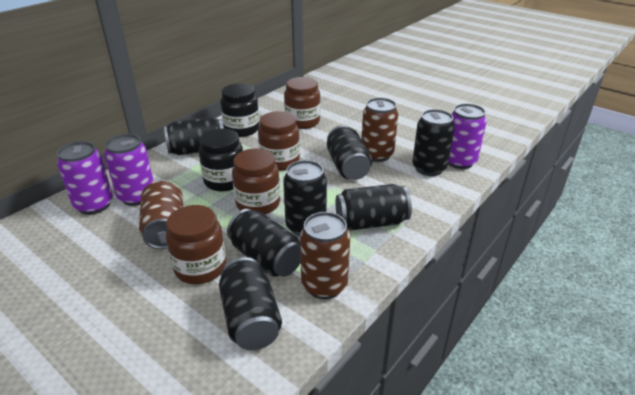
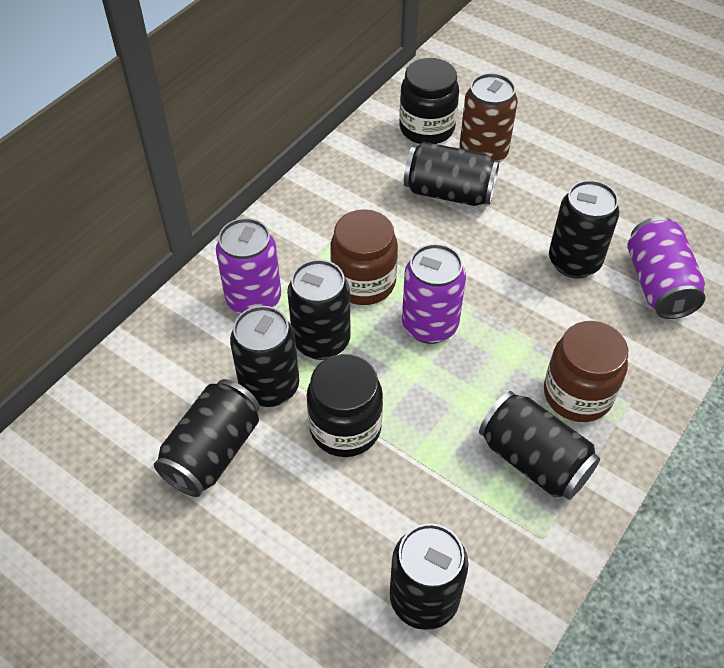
brown can: 3 -> 1
brown jar: 4 -> 2

